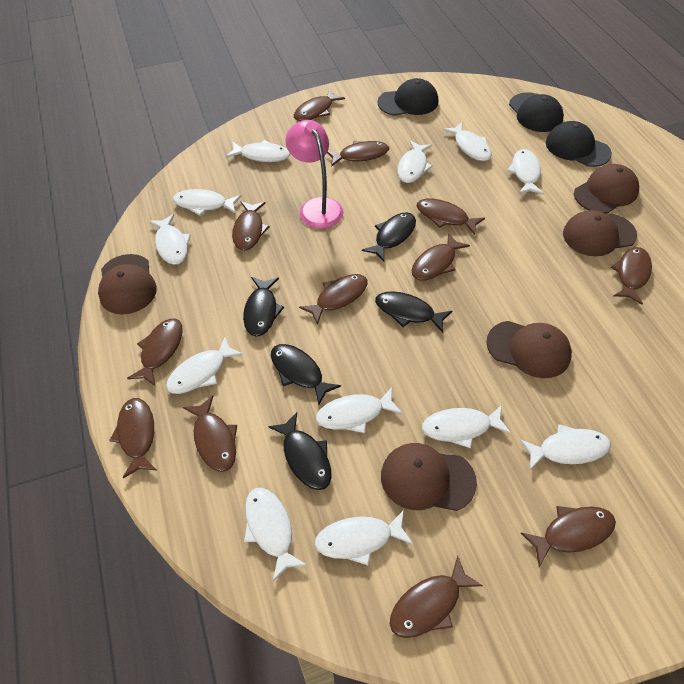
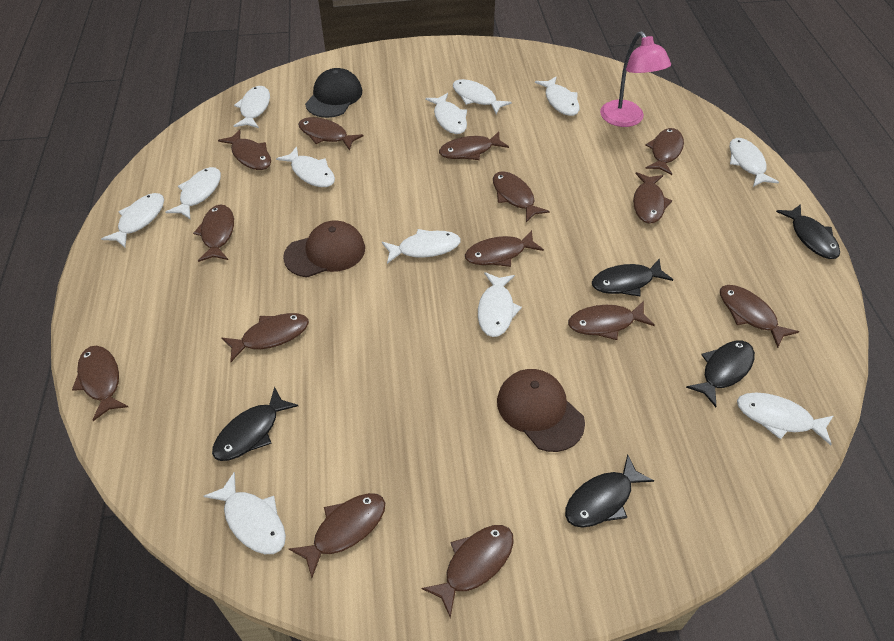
black cap: 3 -> 1
brown cap: 5 -> 2
brown fish: 12 -> 14

